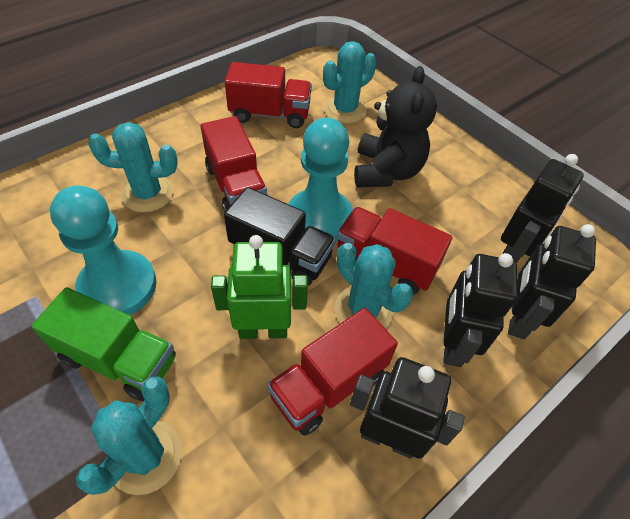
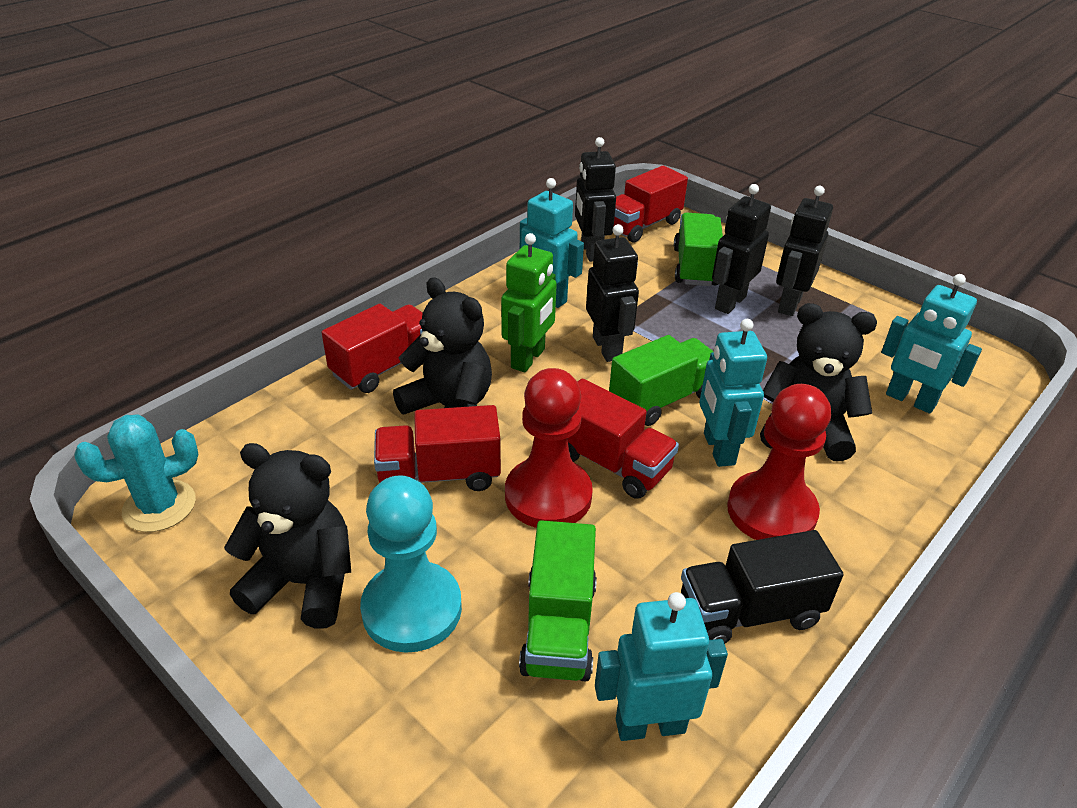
black teddy bear: 1 -> 3
green truck: 1 -> 3
red pawn: 0 -> 2
turquoise cactus: 4 -> 1
turquoise pawn: 2 -> 1
turquoise robot: 0 -> 4

